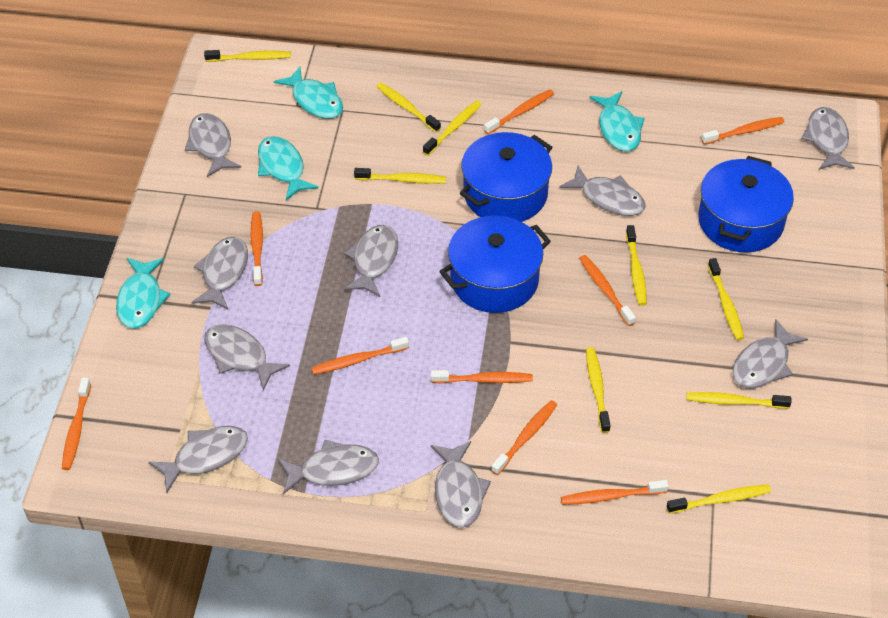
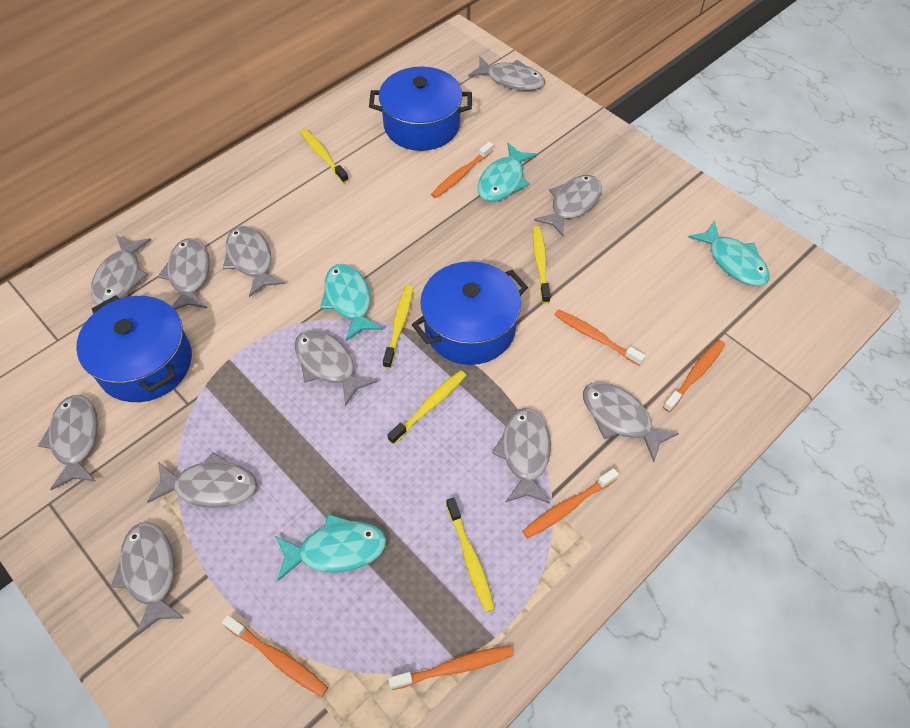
grey fish: 10 -> 11
orange toothbrush: 9 -> 6
yellow toothbrush: 9 -> 5

